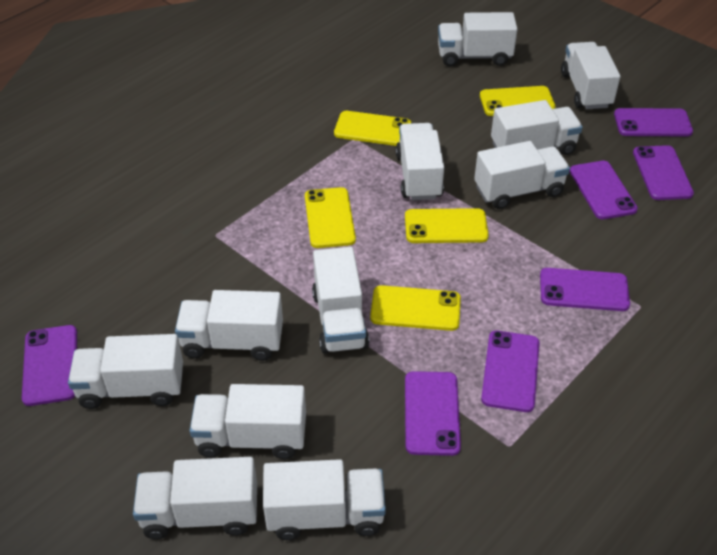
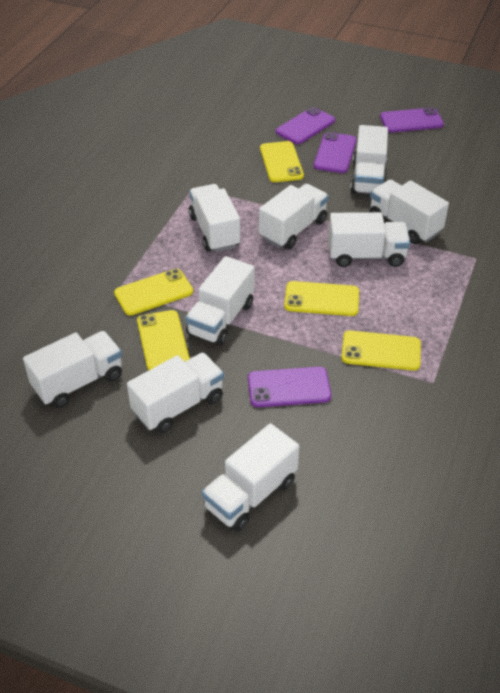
purple phone: 7 -> 4
white truck: 11 -> 9

